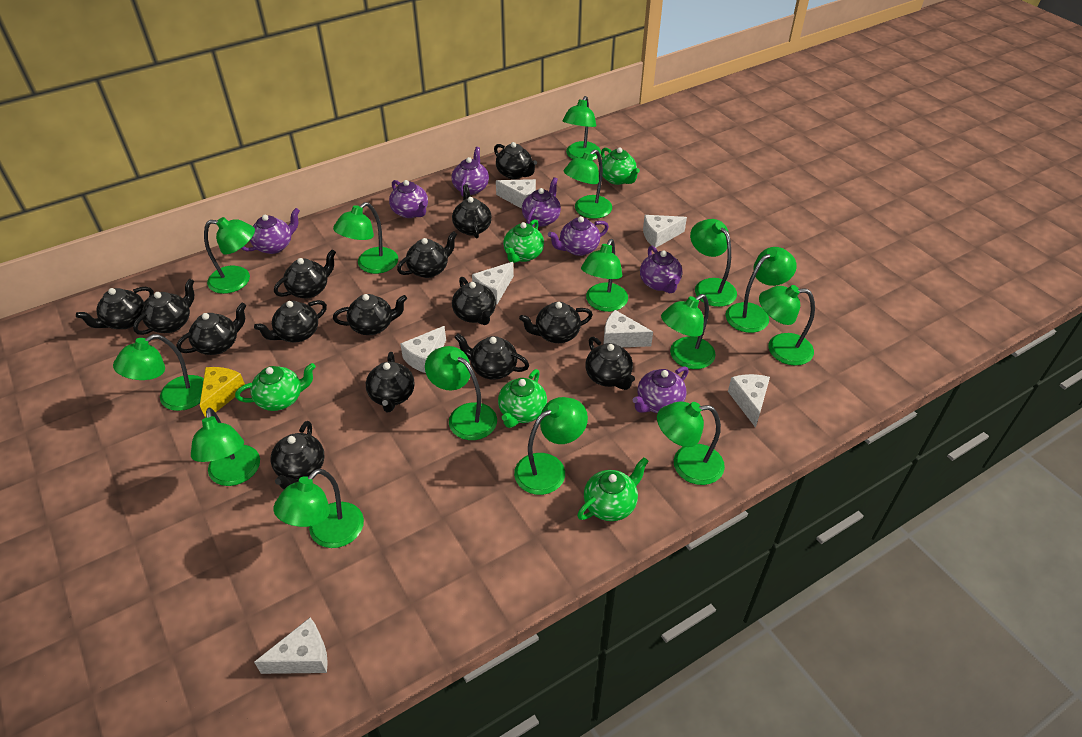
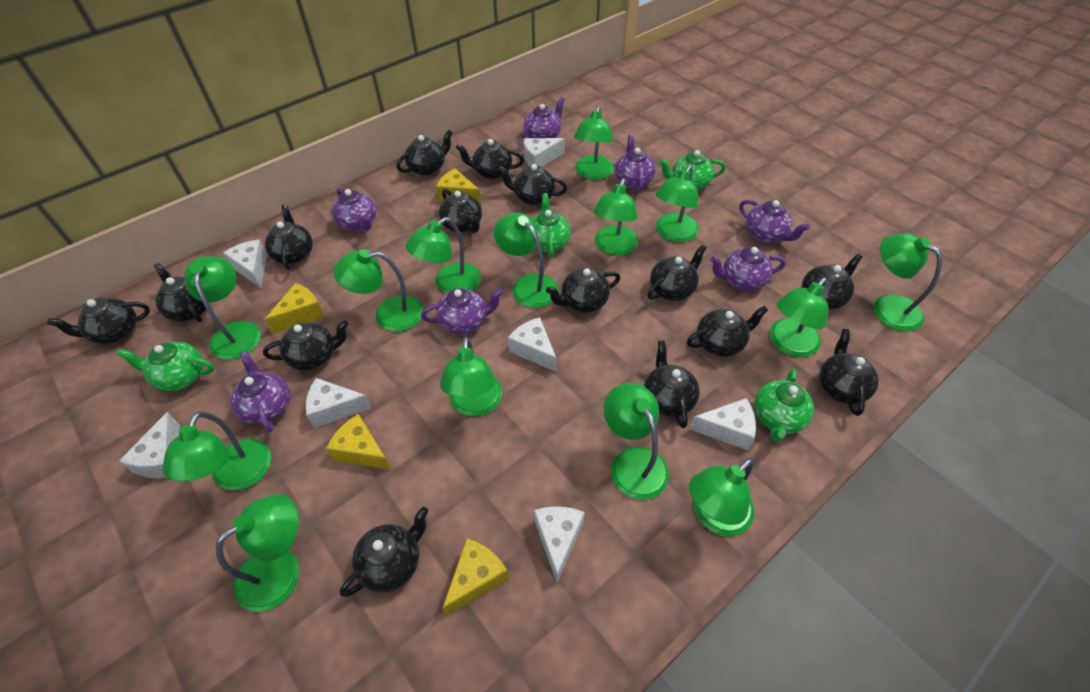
green lamp: 15 -> 14
green teapot: 5 -> 4
yellow cheese: 1 -> 4

